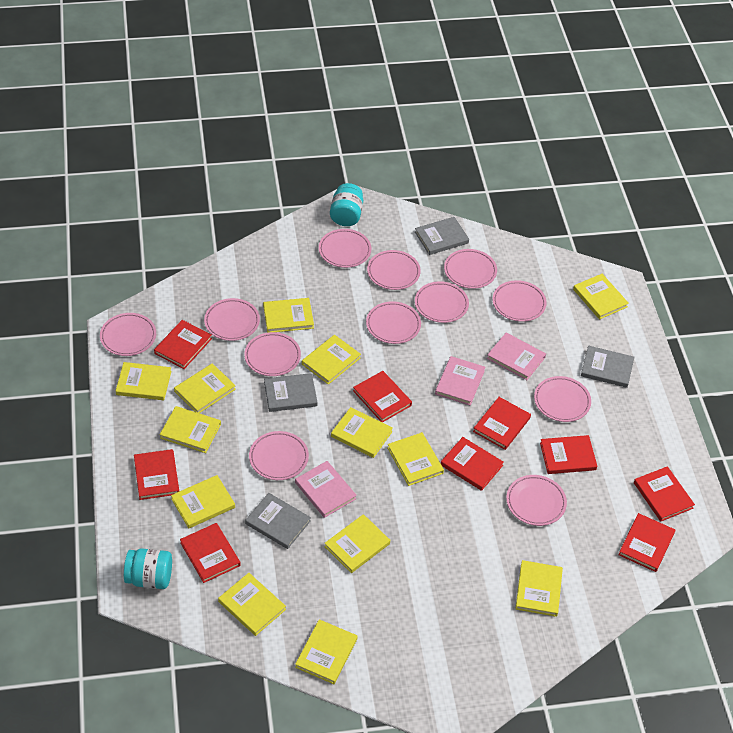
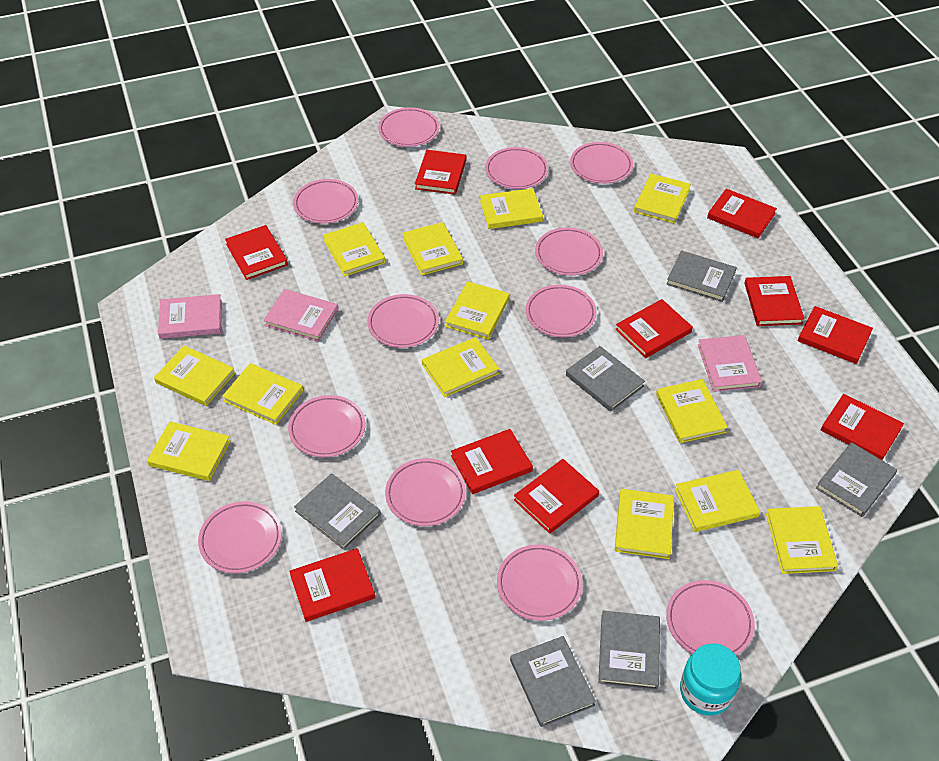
grey book: 4 -> 6
red book: 9 -> 10
turquoise jar: 2 -> 1

